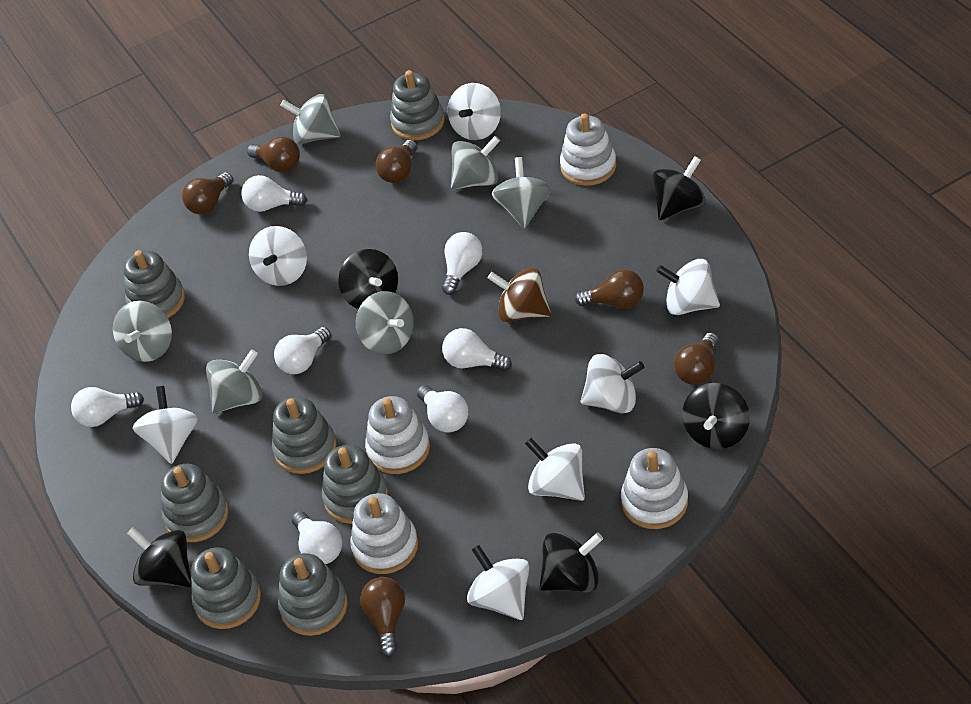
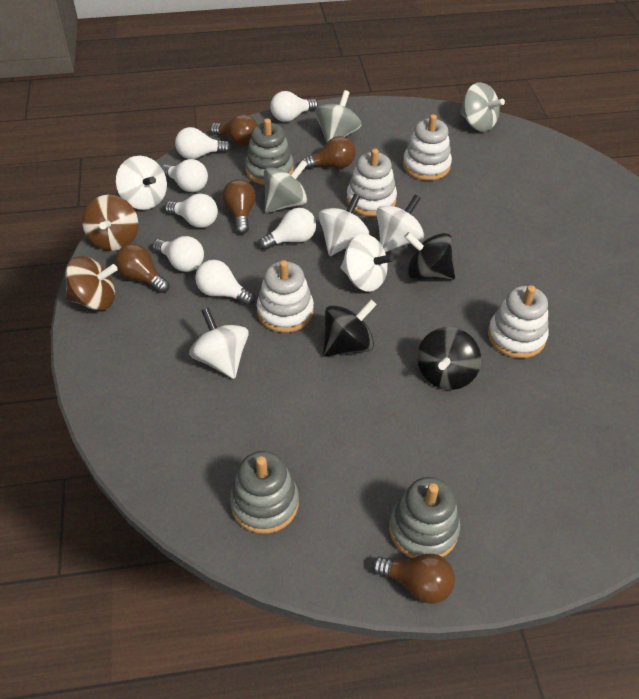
black spinning top: 5 -> 3
brown light bulb: 6 -> 5
brown spinning top: 1 -> 2
grey spinning top: 6 -> 3
grey stacking toy: 7 -> 3
white spinning top: 7 -> 5

